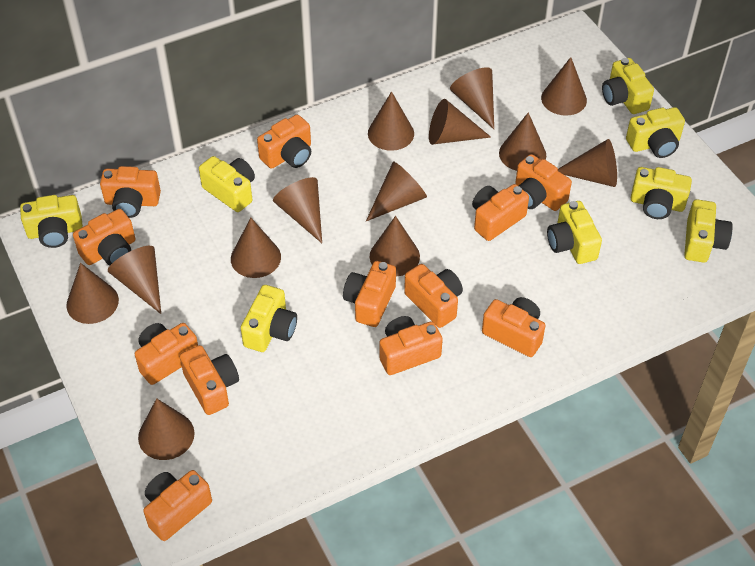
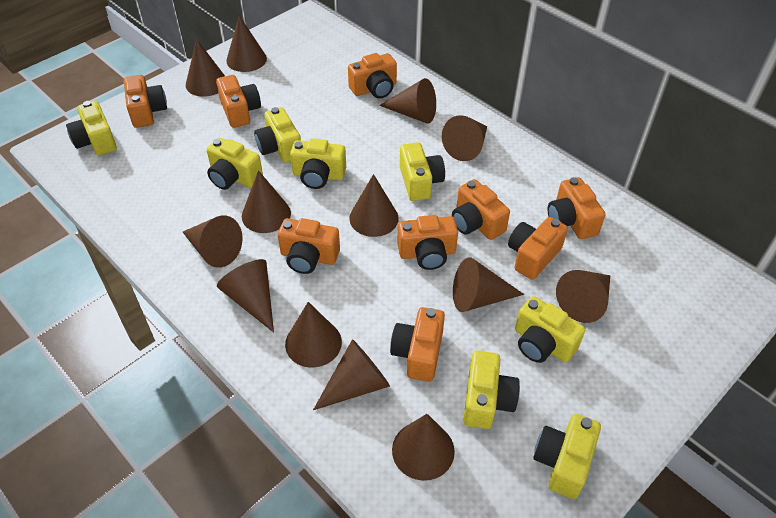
orange camera: 12 -> 9

